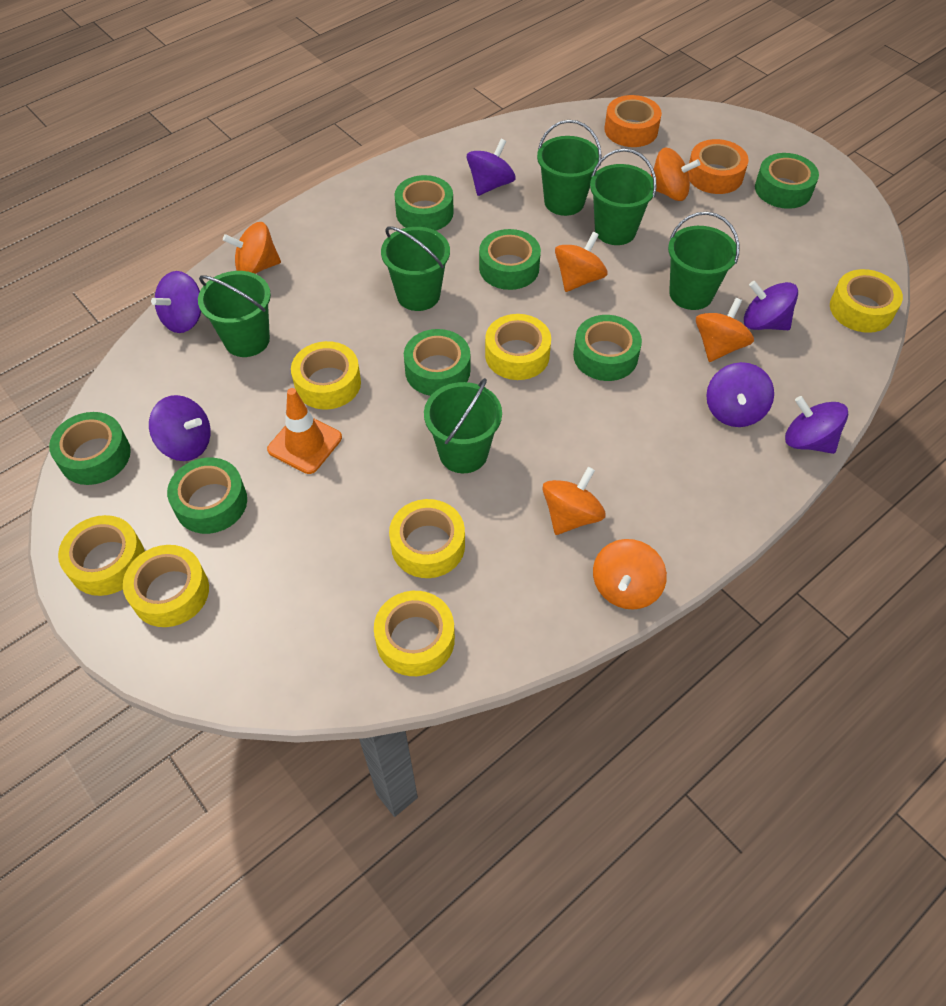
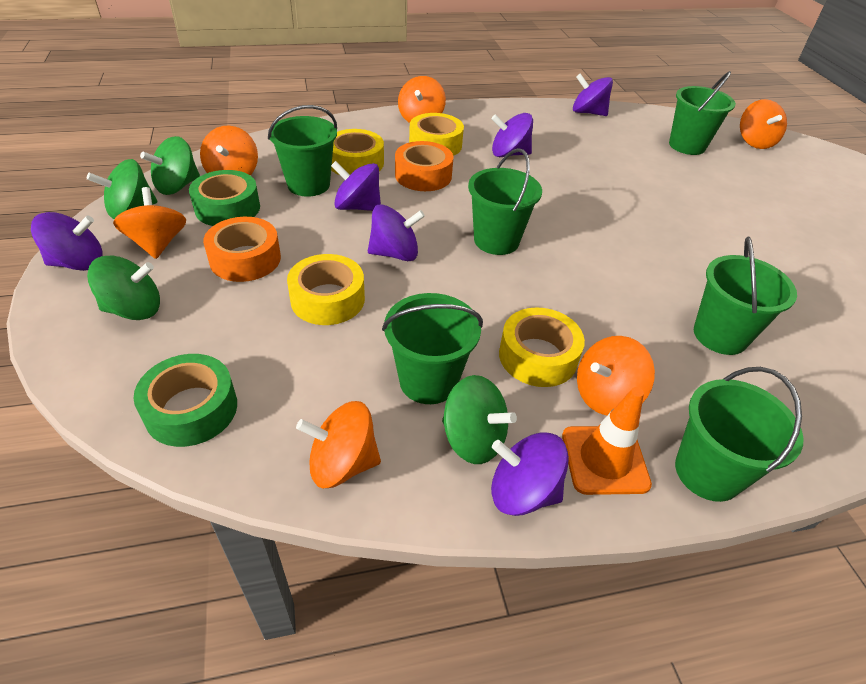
green spinning top: 0 -> 4
green tape: 7 -> 2
yellow tape: 7 -> 4

